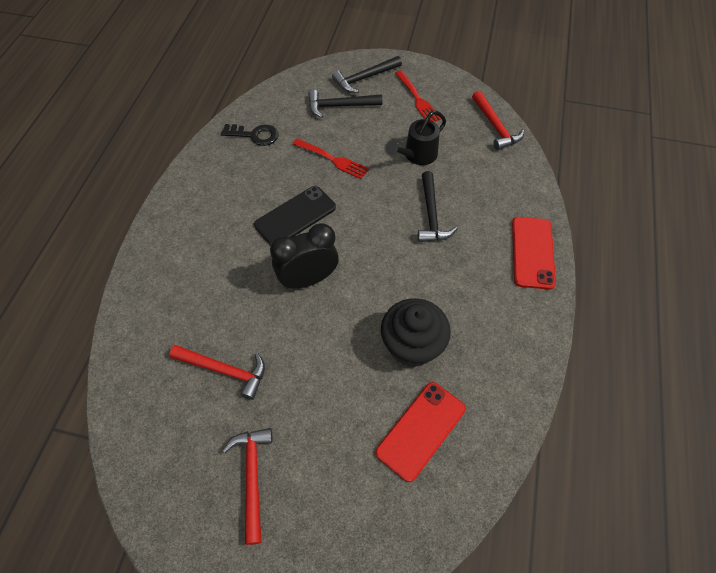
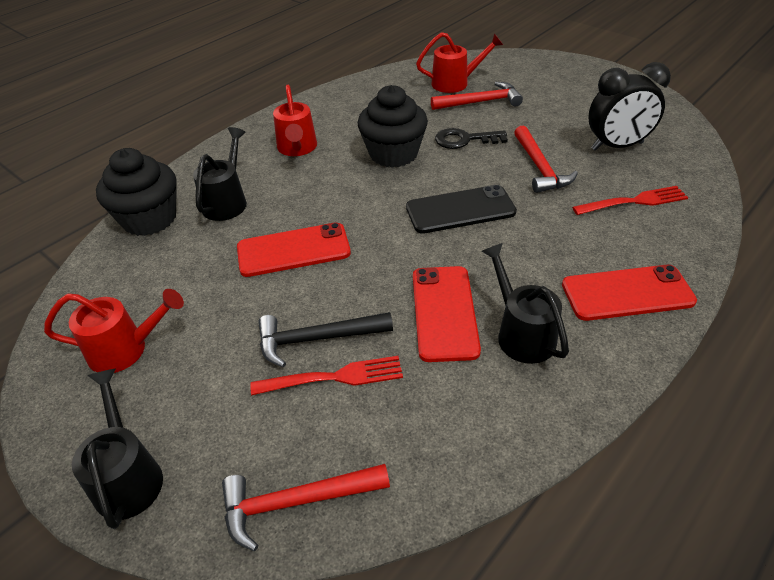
black cupcake: 1 -> 2
black hammer: 3 -> 1
black watering can: 1 -> 3
red phone: 2 -> 3
red watering can: 0 -> 3

